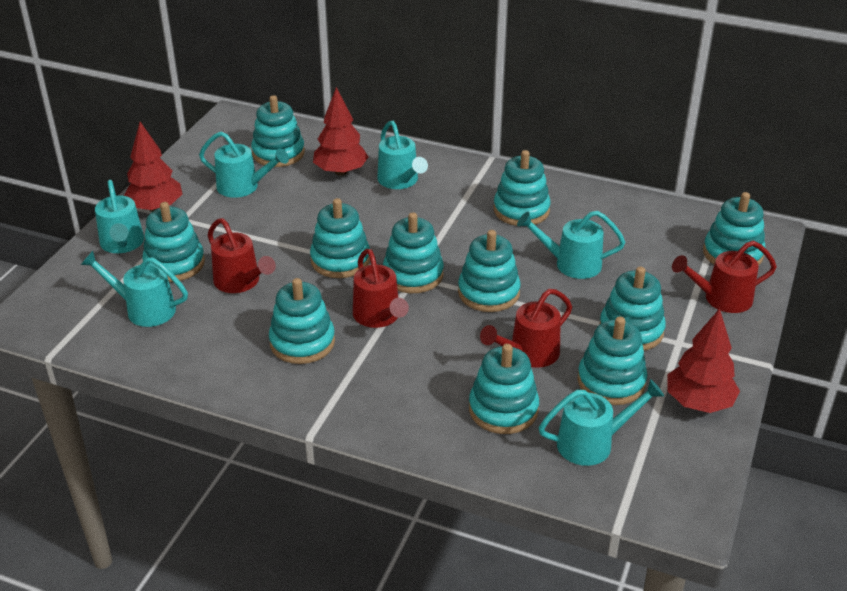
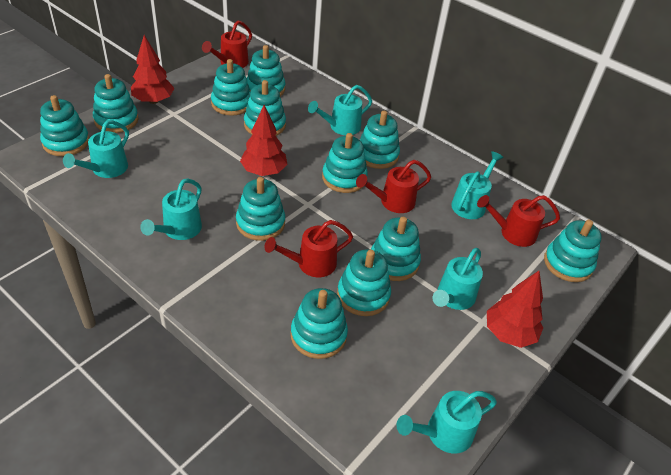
turquoise stacking toy: 11 -> 12

